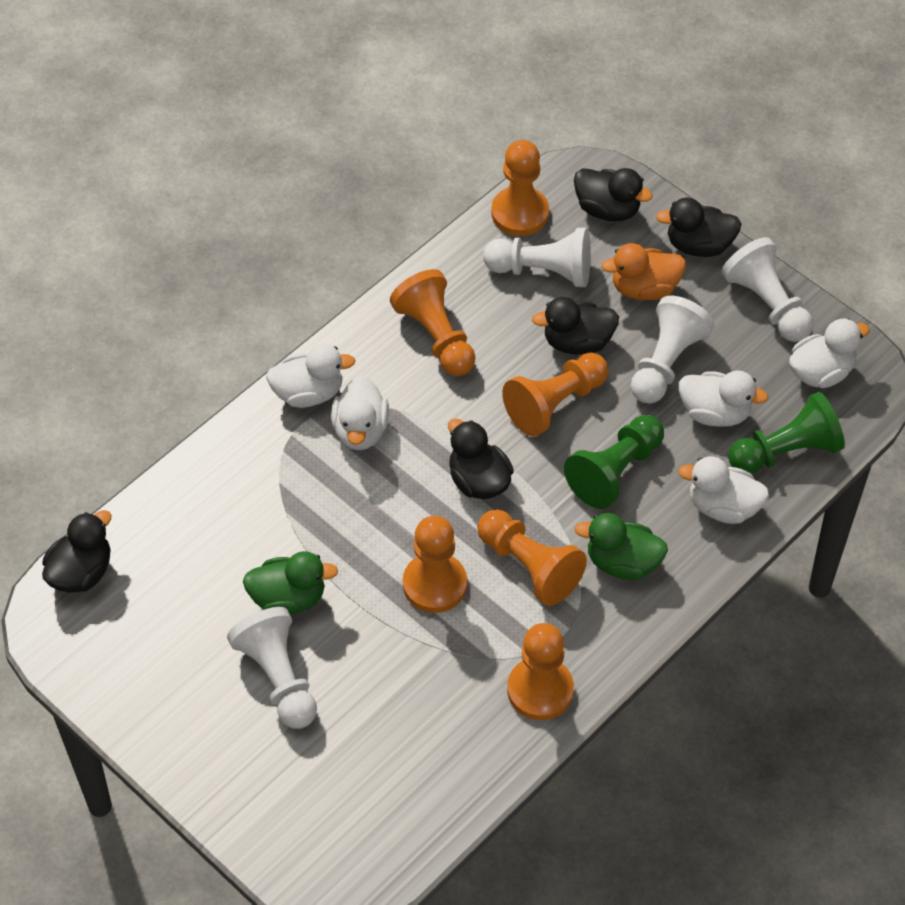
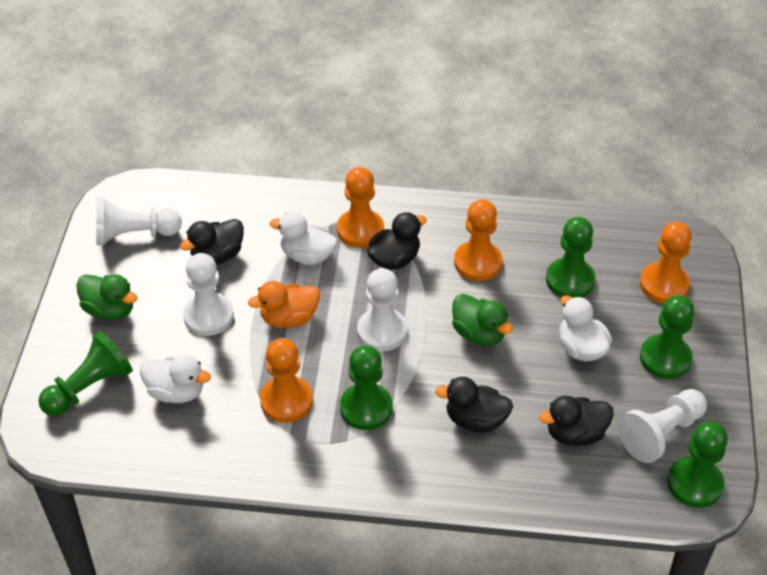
black duck: 5 -> 4
green pawn: 2 -> 5
orange pawn: 6 -> 4
white duck: 5 -> 3

